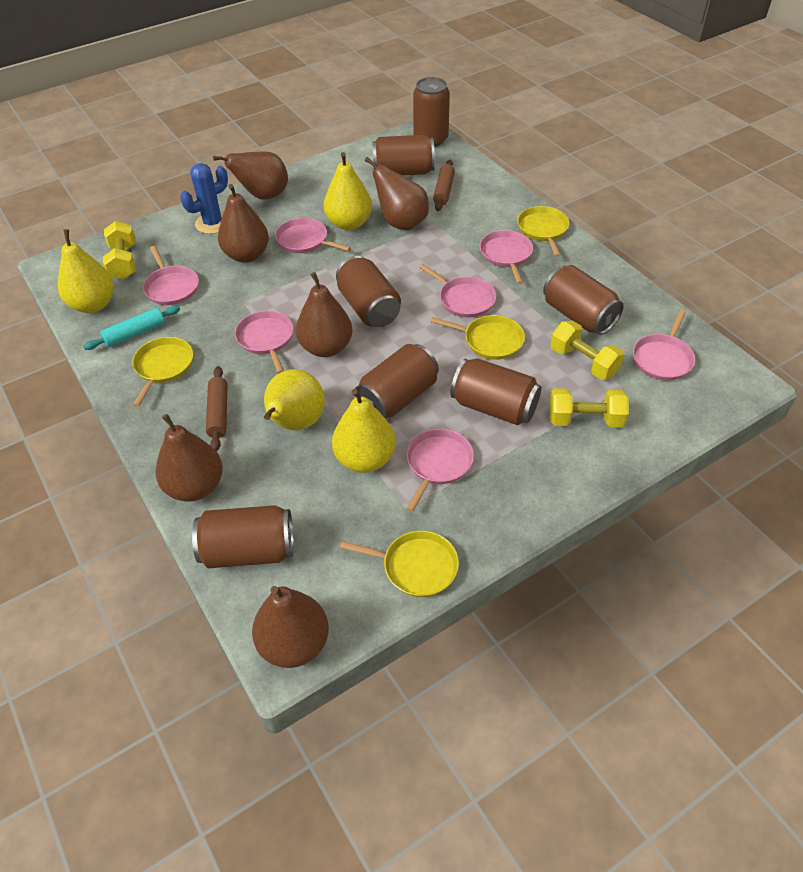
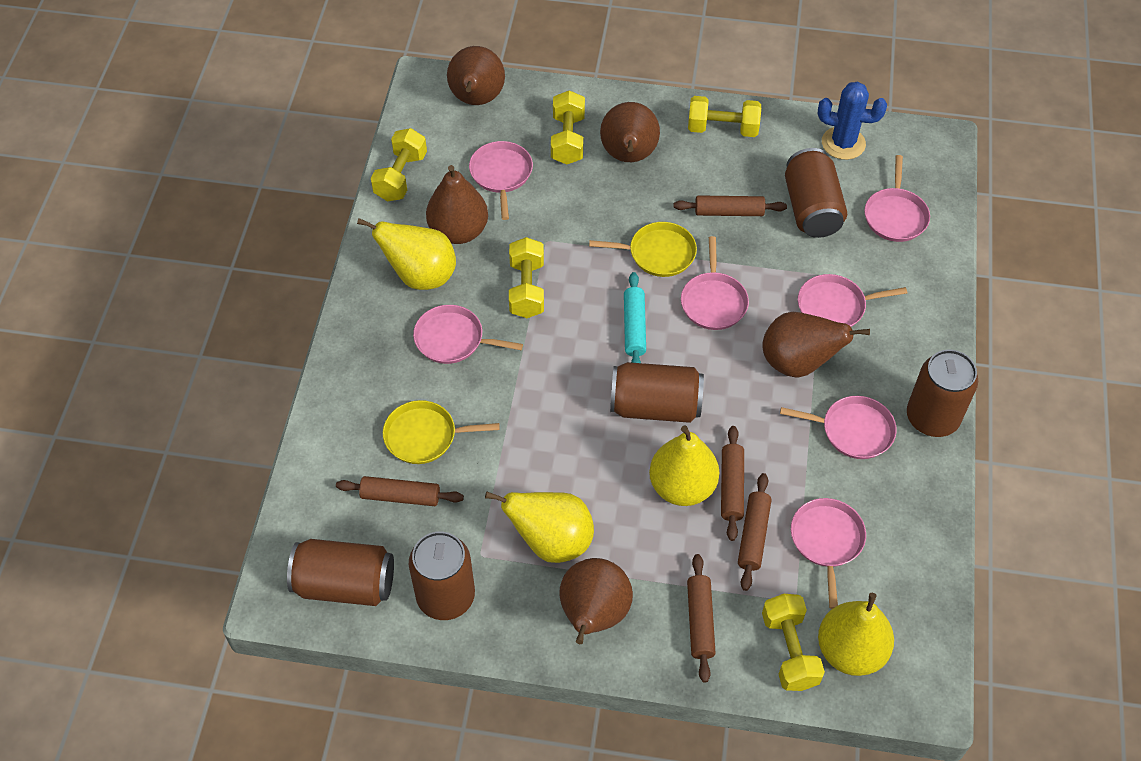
brown can: 7 -> 5
brown pear: 6 -> 5
brown rolling pin: 2 -> 5
yellow dumbbell: 3 -> 5
yellow pan: 4 -> 2

